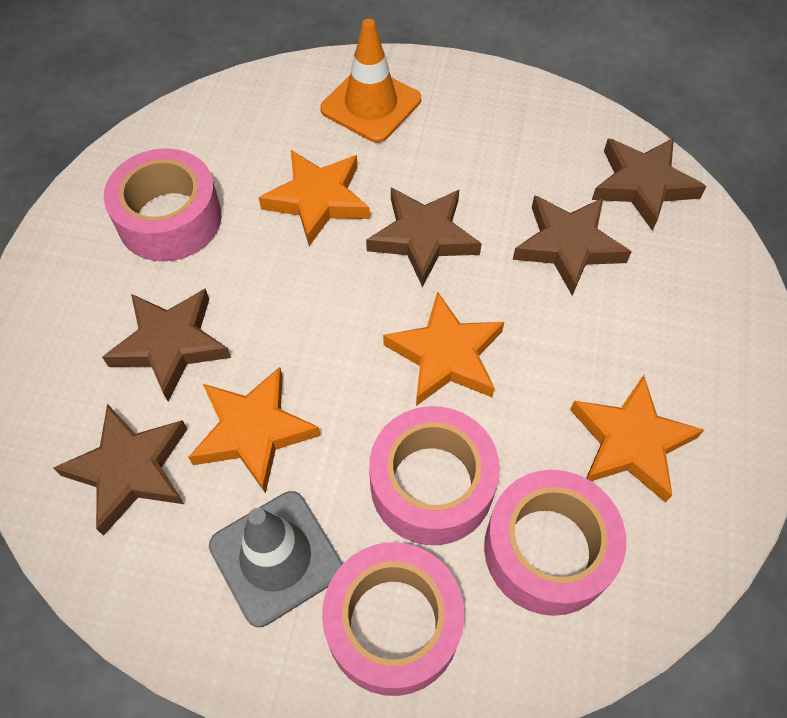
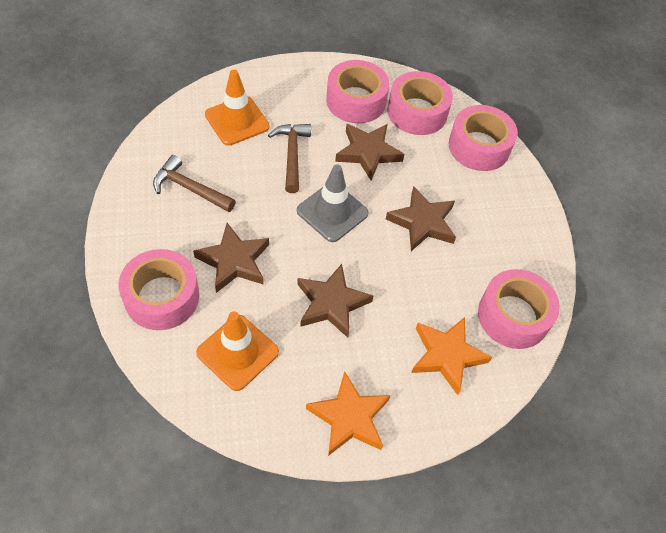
brown hammer: 0 -> 2
brown star: 5 -> 4
orange star: 4 -> 2
orange traffic cone: 1 -> 2
pink tape: 4 -> 5

